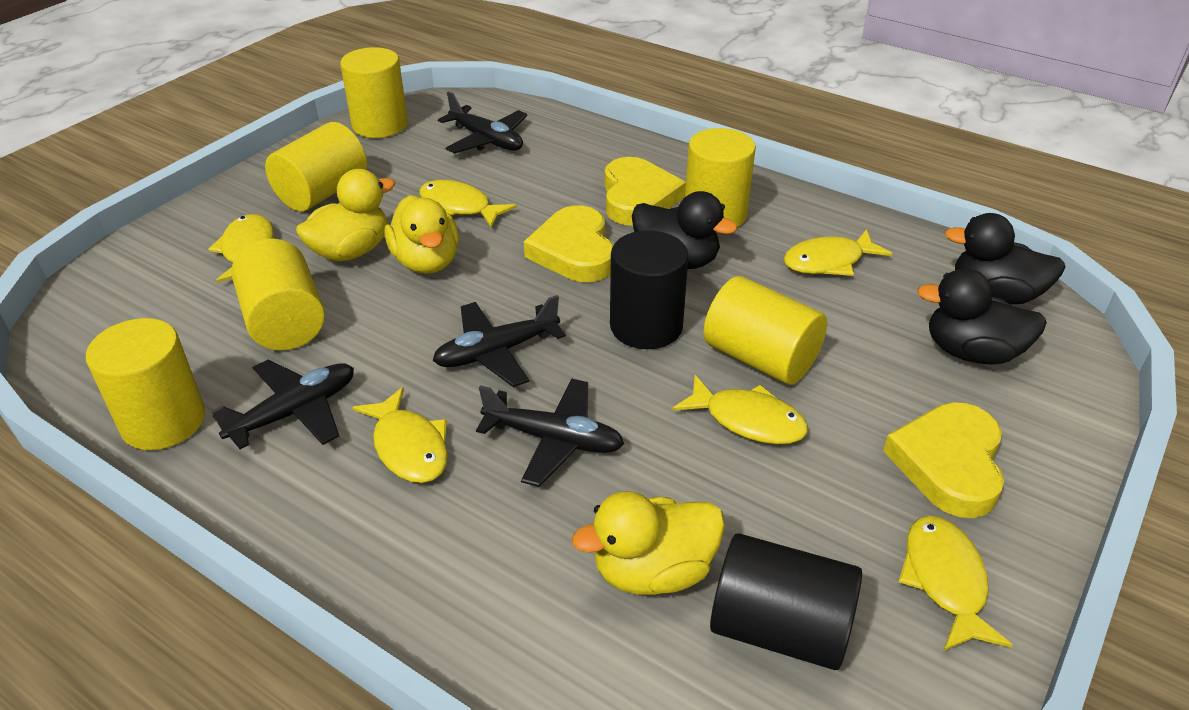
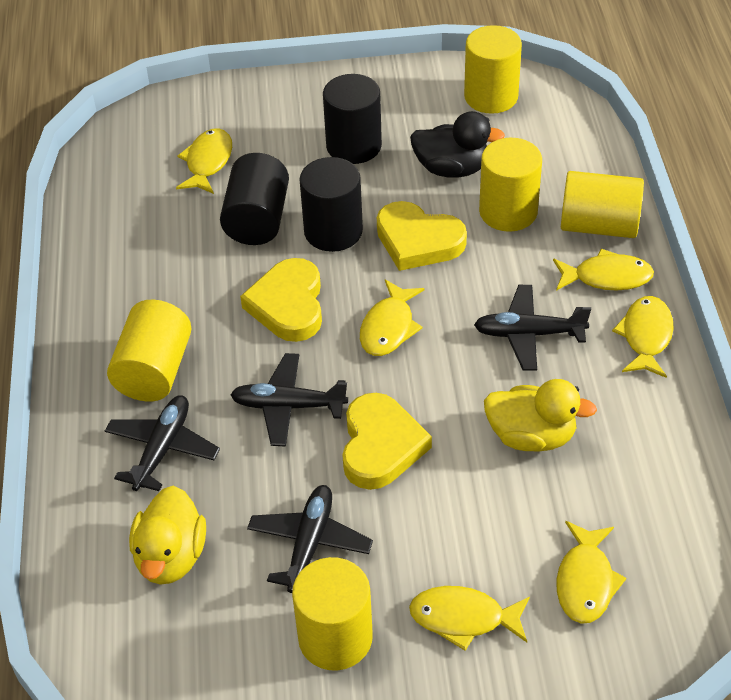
black cylinder: 2 -> 3
black duck: 3 -> 1
yellow cylinder: 6 -> 5
yellow duck: 3 -> 2

